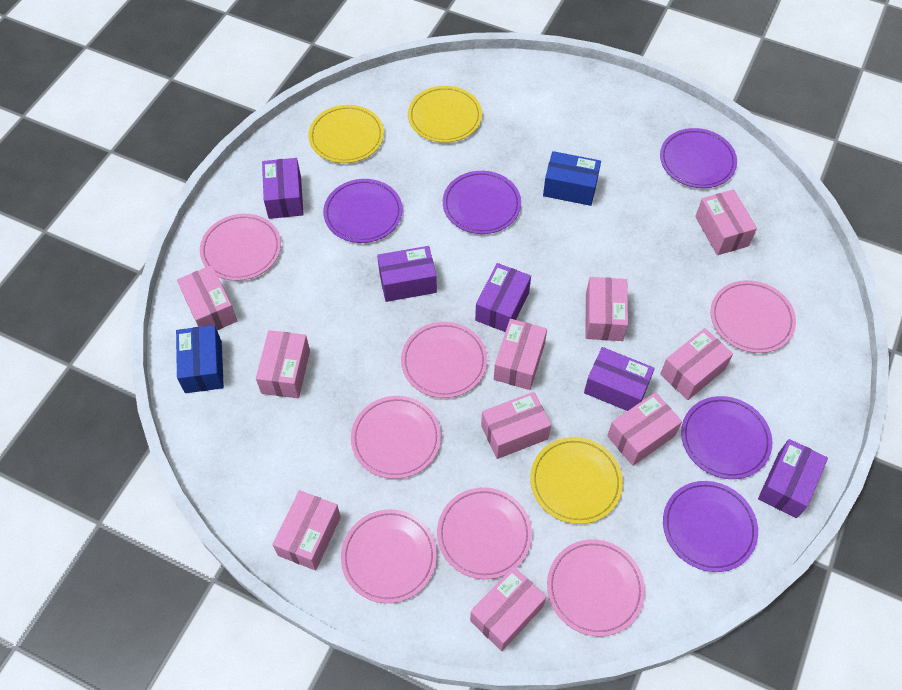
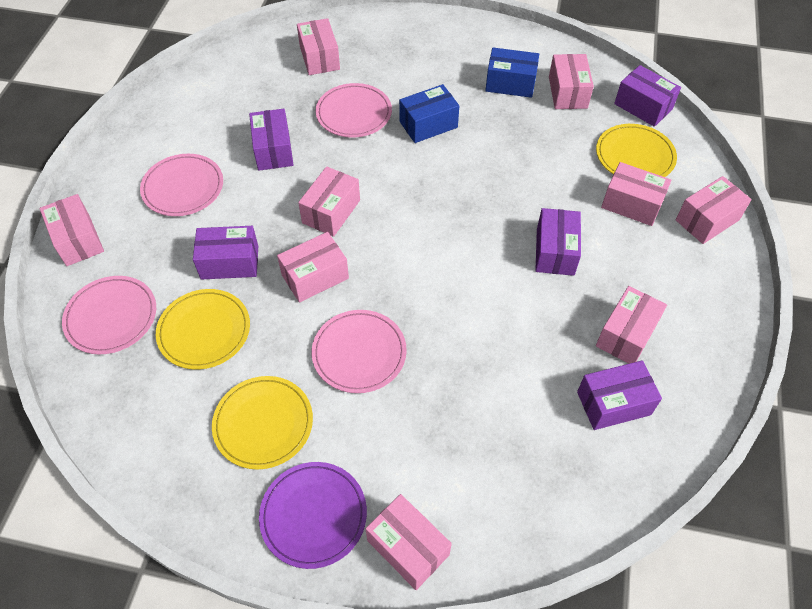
pink box: 10 -> 9
pink plate: 7 -> 4
purple plate: 5 -> 1

